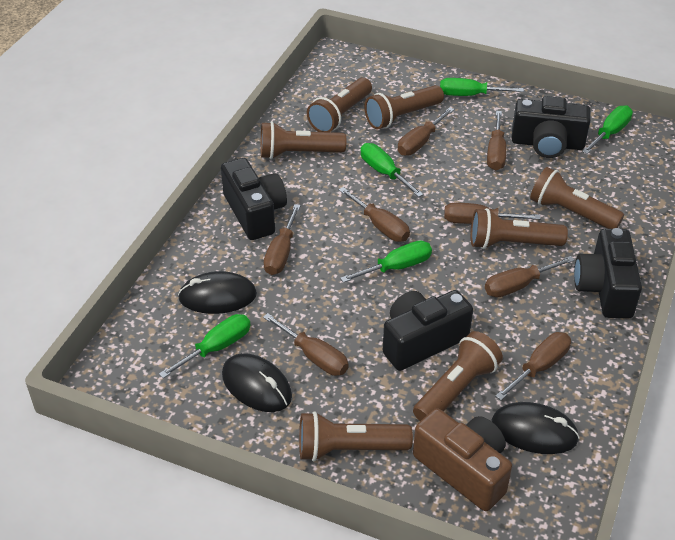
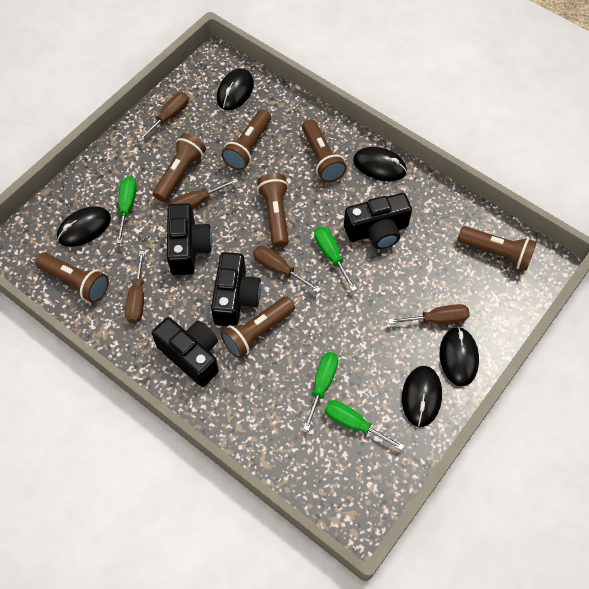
black mouse: 3 -> 5
brown camera: 1 -> 0
brown screwdriver: 8 -> 5
green screwdriver: 5 -> 4

